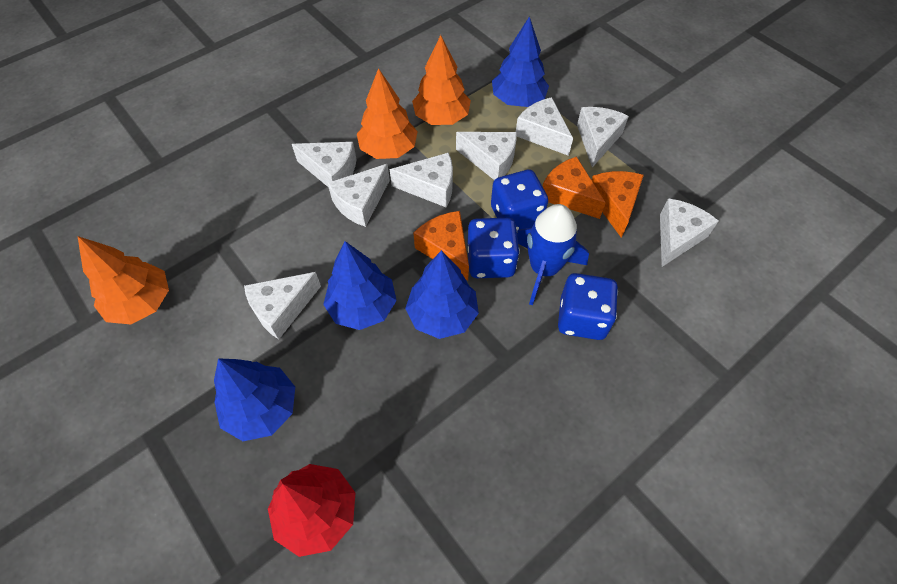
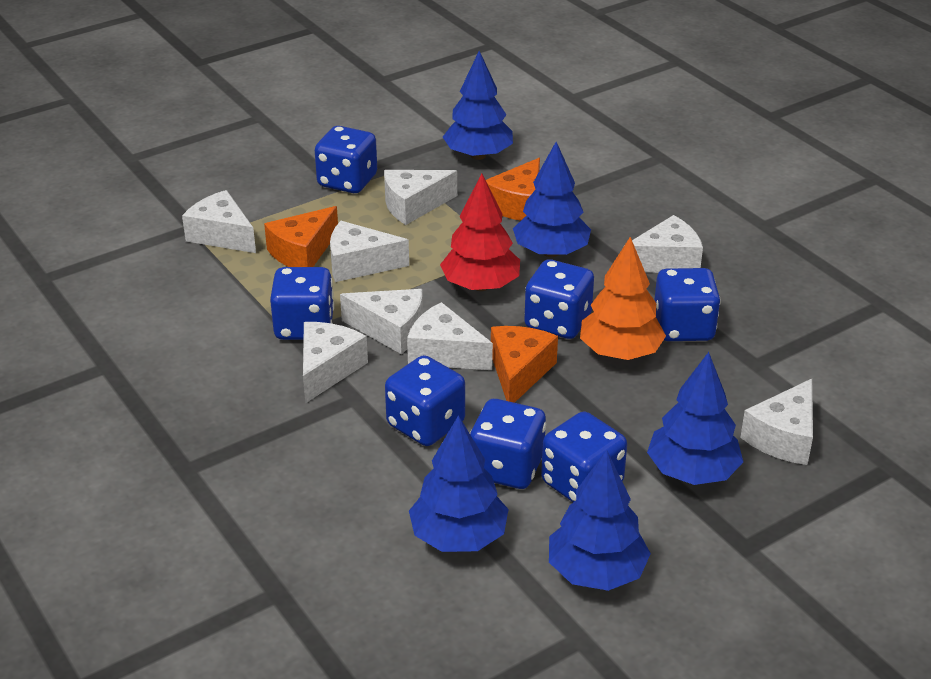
blue dice: 3 -> 7
blue rocket: 1 -> 0
blue tree: 4 -> 5
orange tree: 3 -> 1

